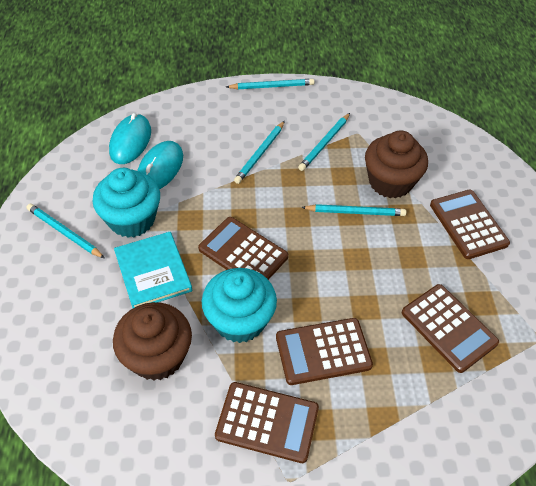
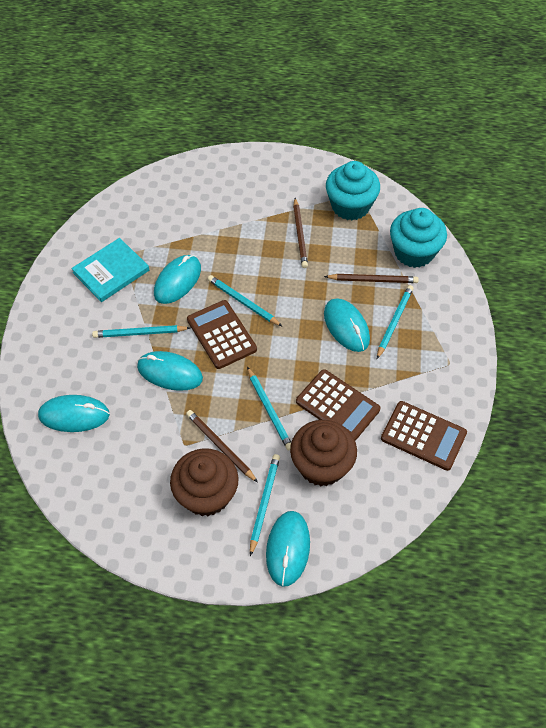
brown calculator: 5 -> 3
brown pencil: 0 -> 3
turquoise mouse: 2 -> 5

